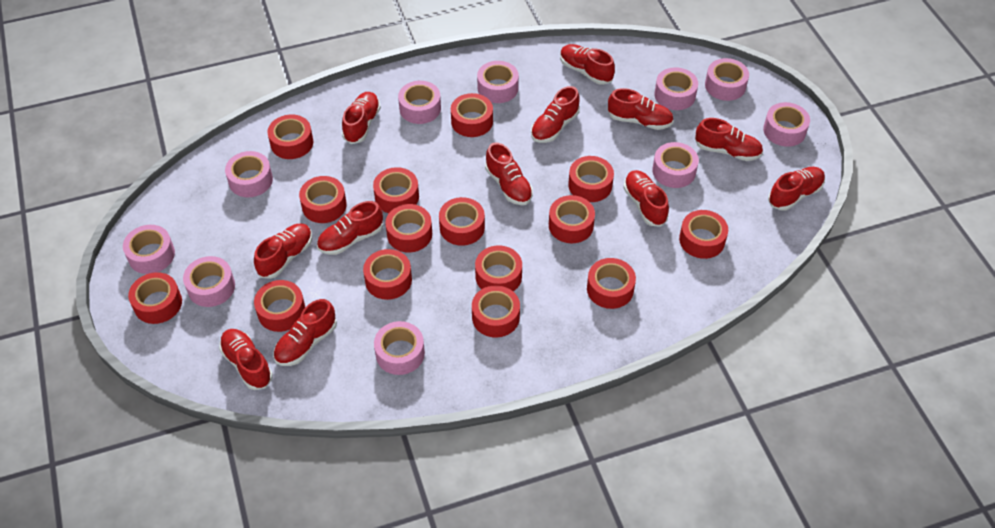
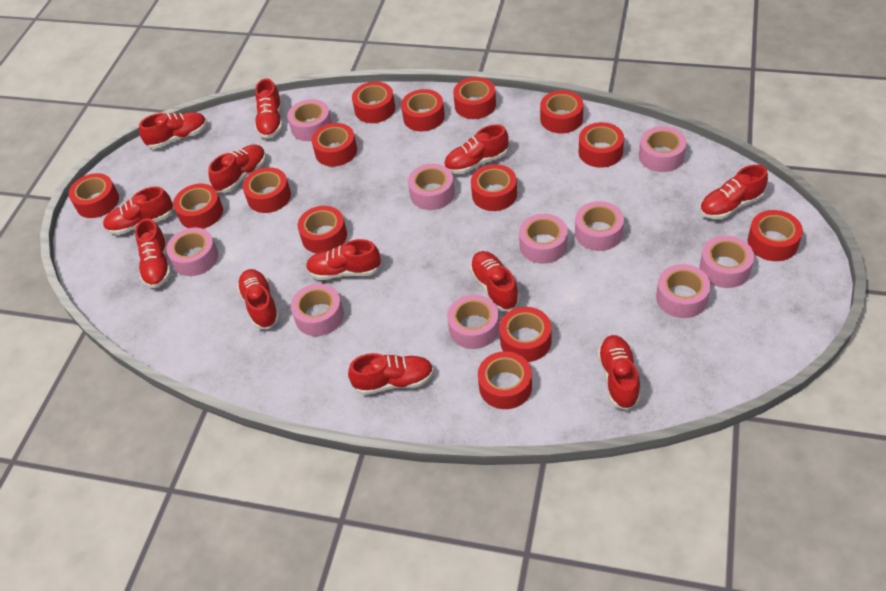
red tape: 15 -> 14

